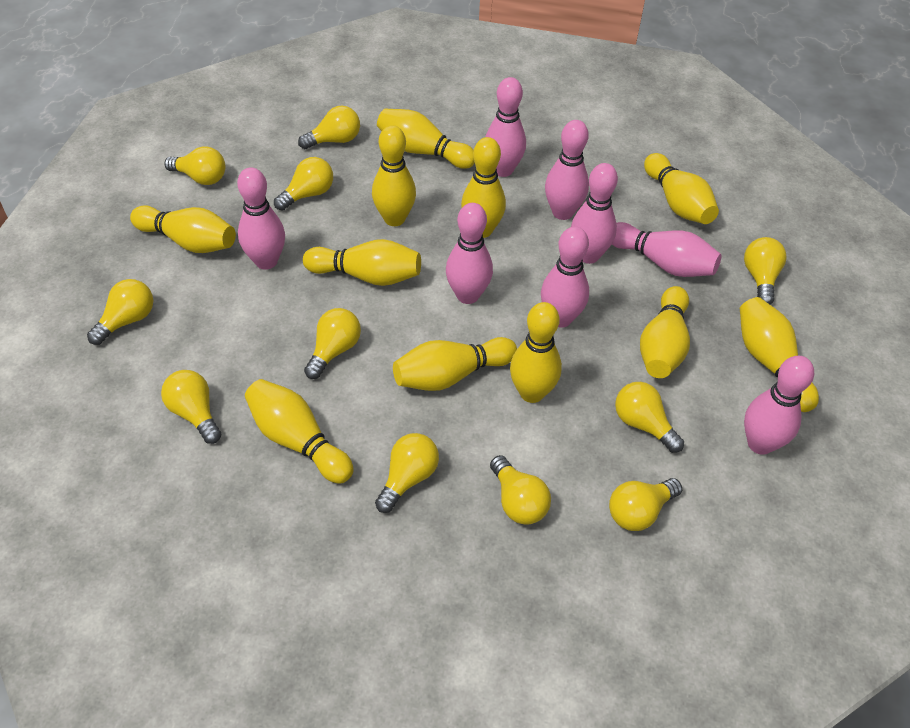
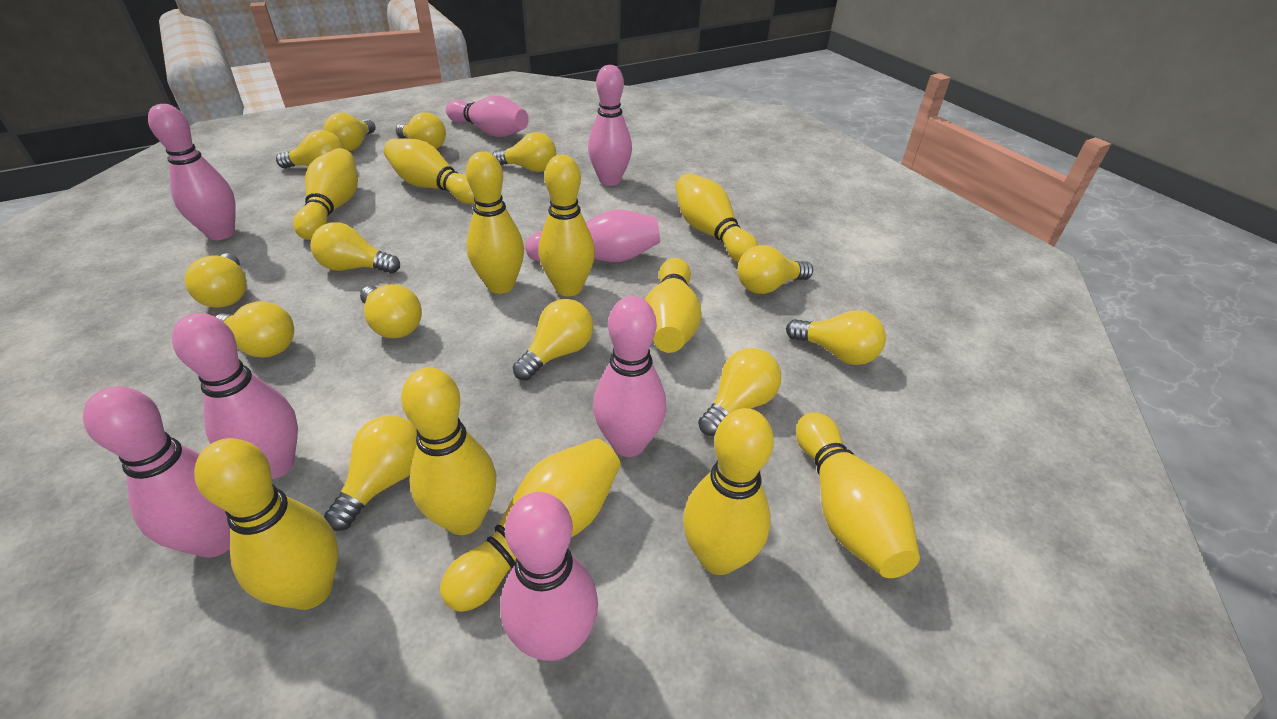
yellow light bulb: 11 -> 13

